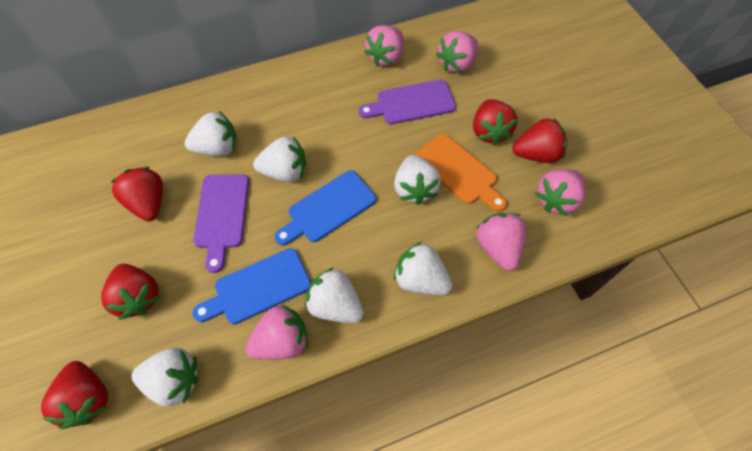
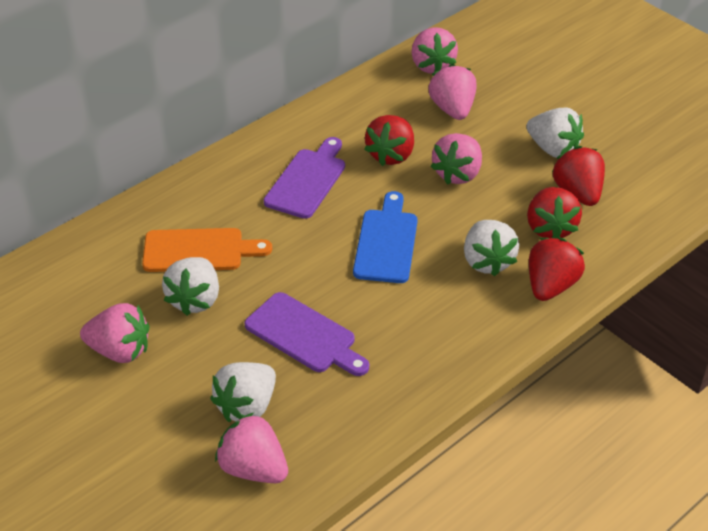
blue cutting board: 2 -> 1
red strawberry: 5 -> 4
white strawberry: 6 -> 4

